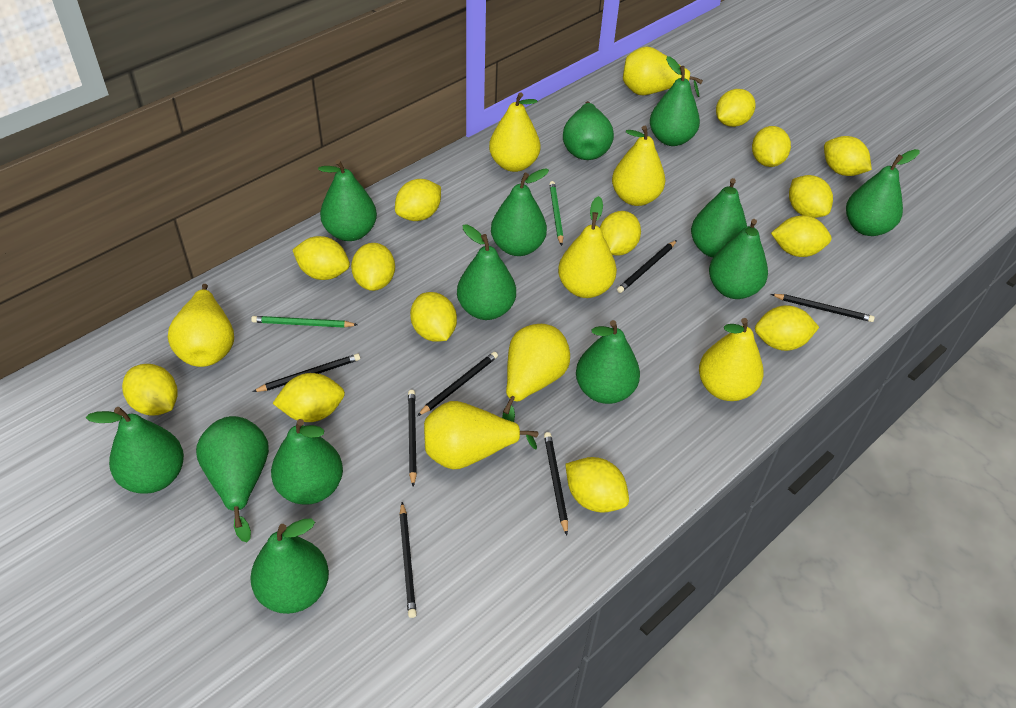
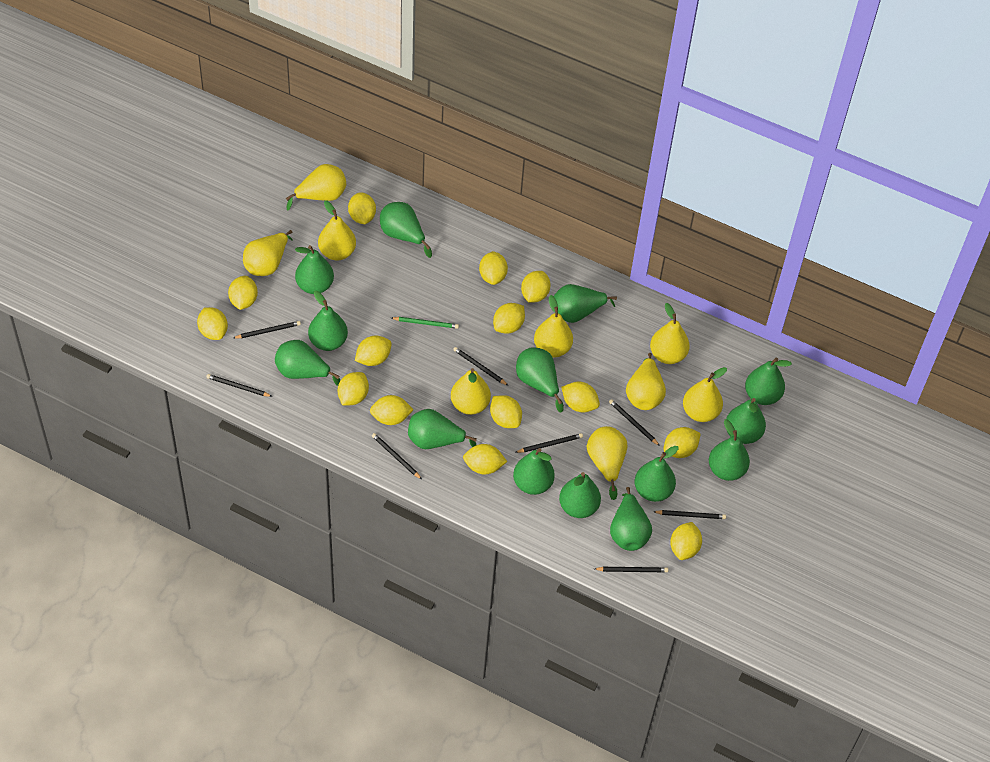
black pencil: 7 -> 8
green pear: 13 -> 14
green pencil: 2 -> 1
yellow pear: 8 -> 9

